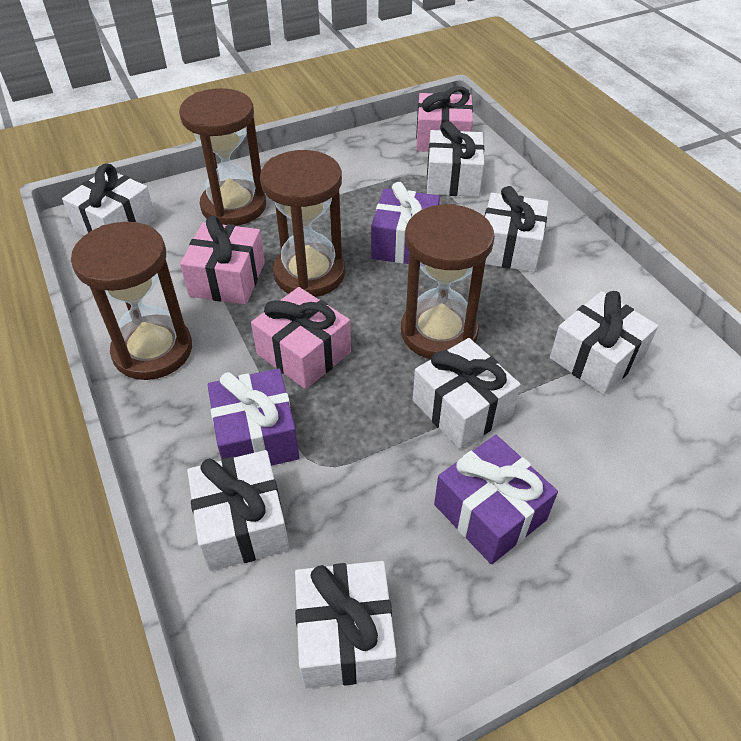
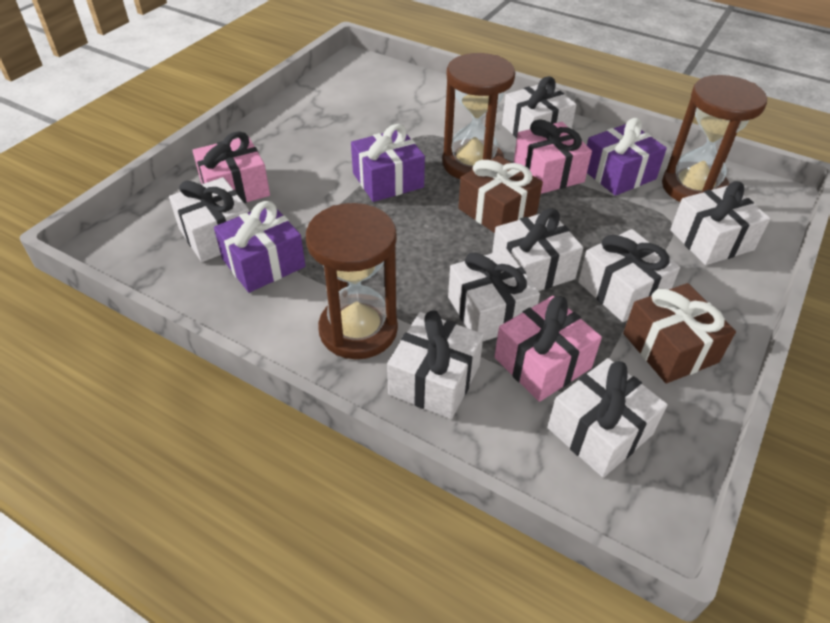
brown gift: 0 -> 2
brown hourglass: 4 -> 3
white gift: 7 -> 8

